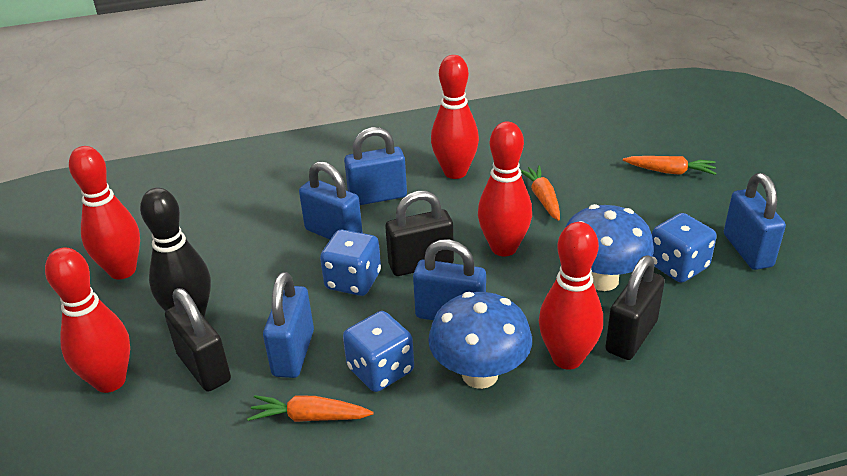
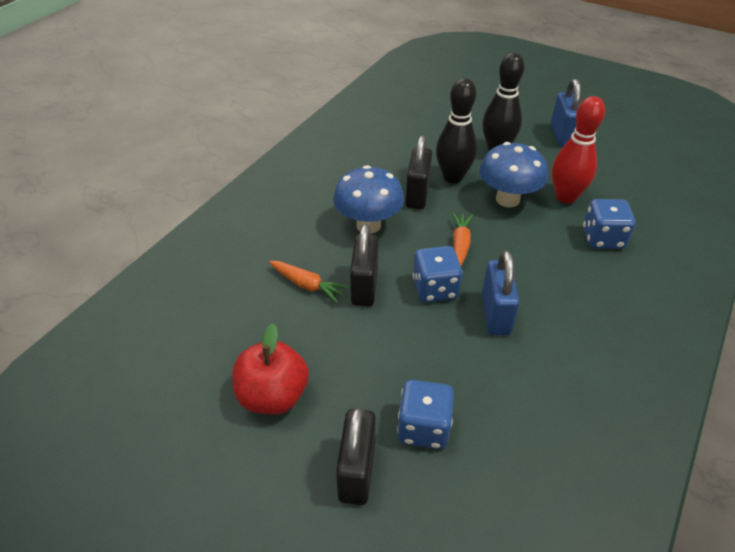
black bowling pin: 1 -> 2
blue padlock: 5 -> 2
orange carrot: 3 -> 2
red apple: 0 -> 1
red bowling pin: 5 -> 1

